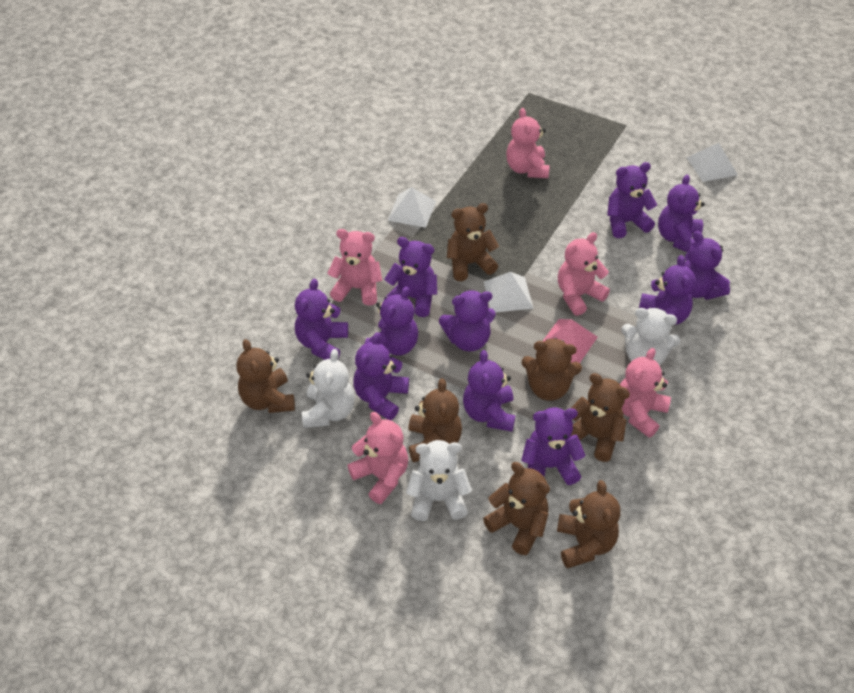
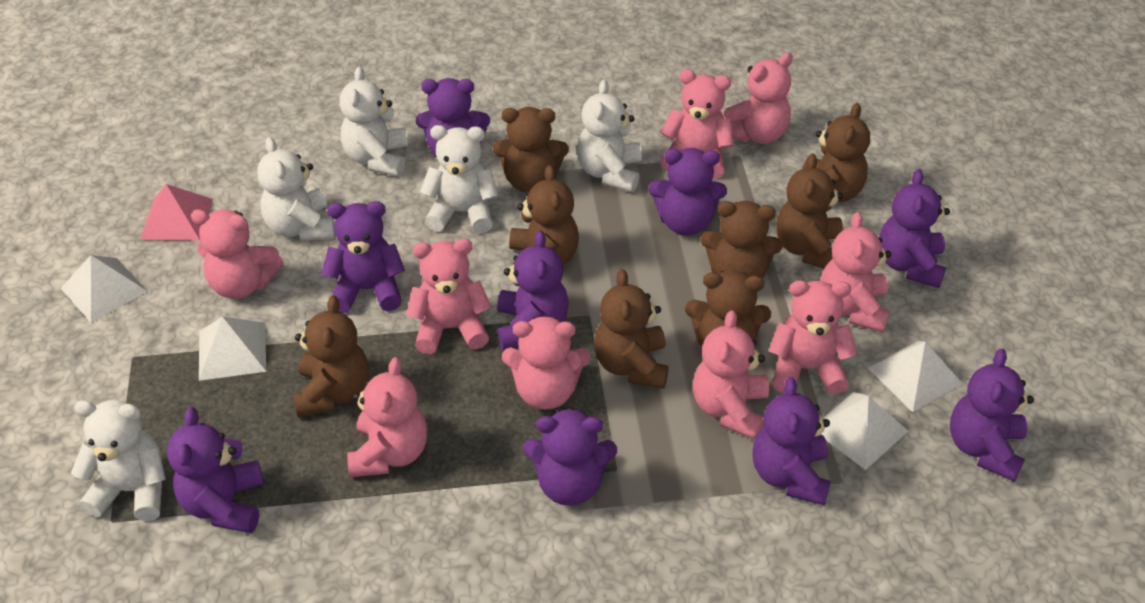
brown teddy bear: 7 -> 8
pink teddy bear: 5 -> 9
purple teddy bear: 11 -> 9
white pyramid: 3 -> 4
white teddy bear: 3 -> 5

